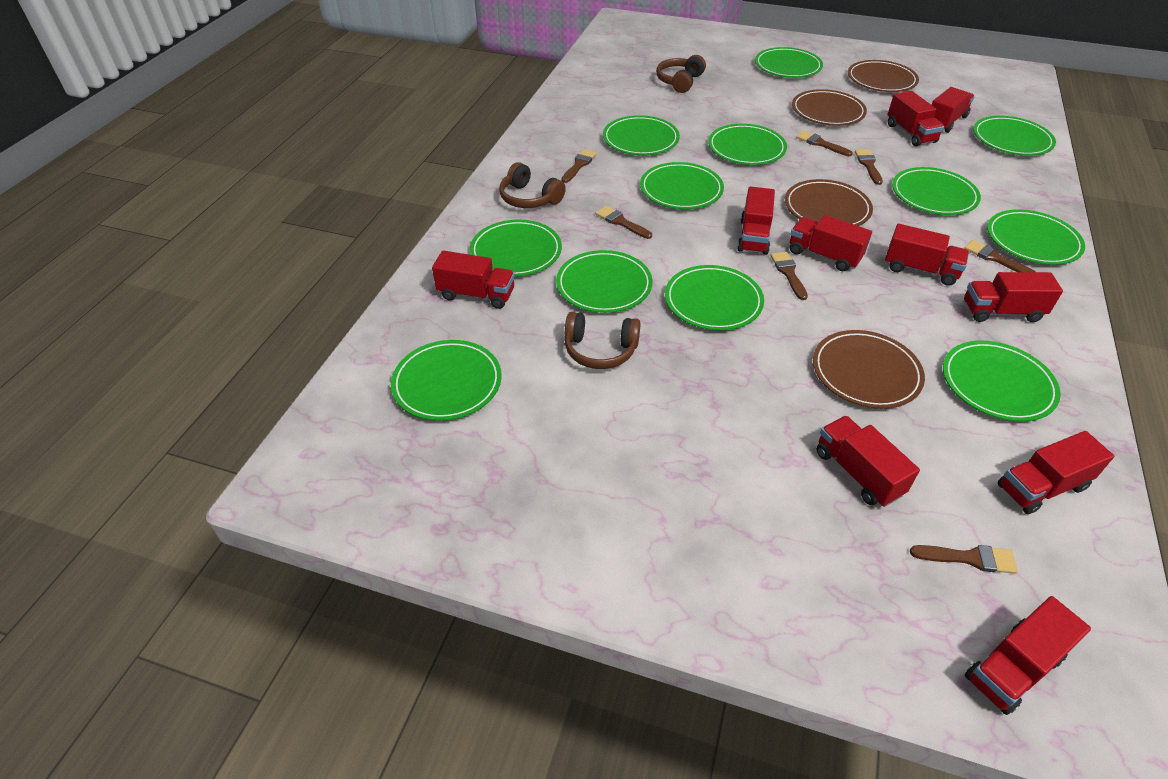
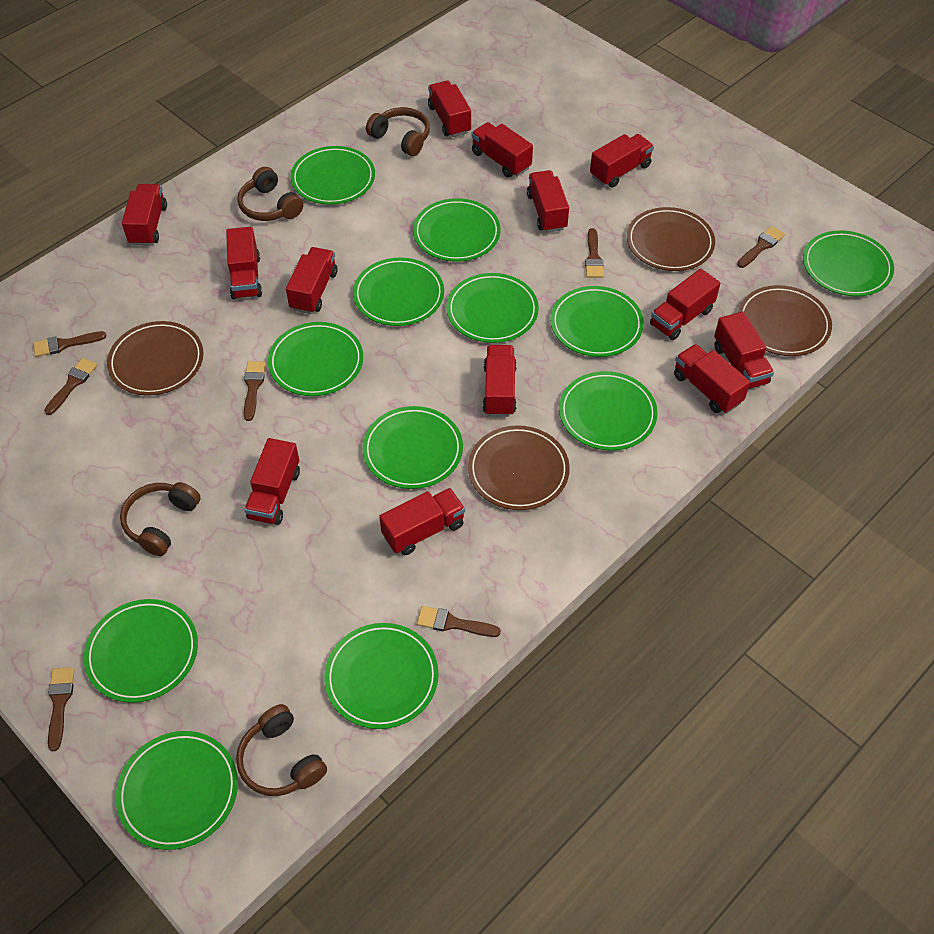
brown headphones: 3 -> 4
red truck: 10 -> 13

